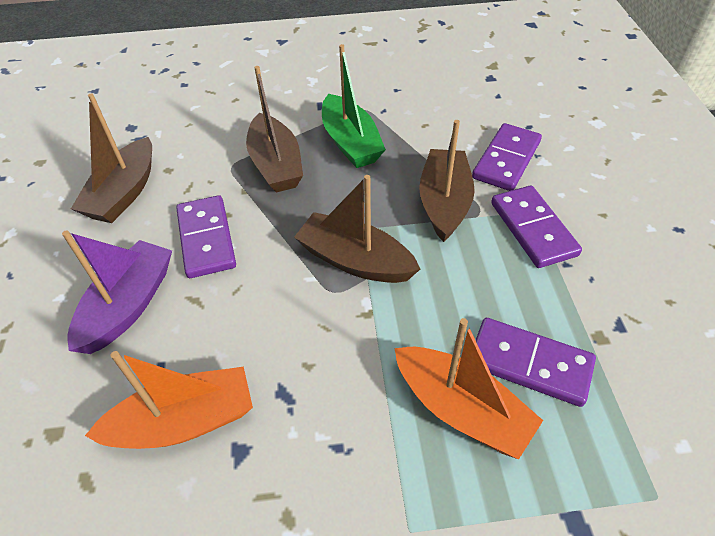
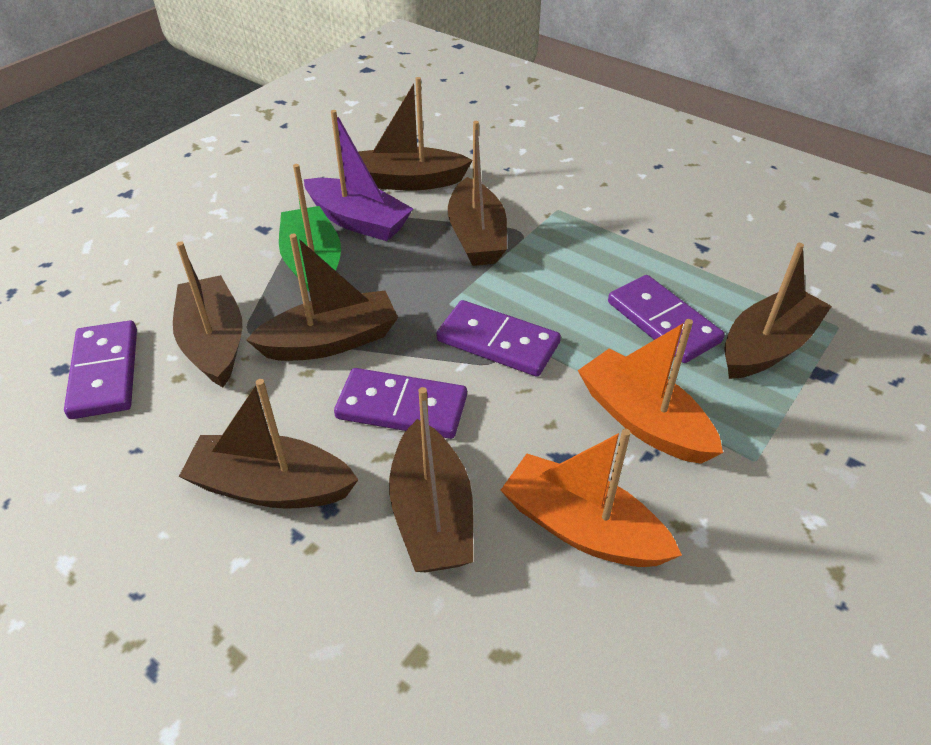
brown boat: 4 -> 7

